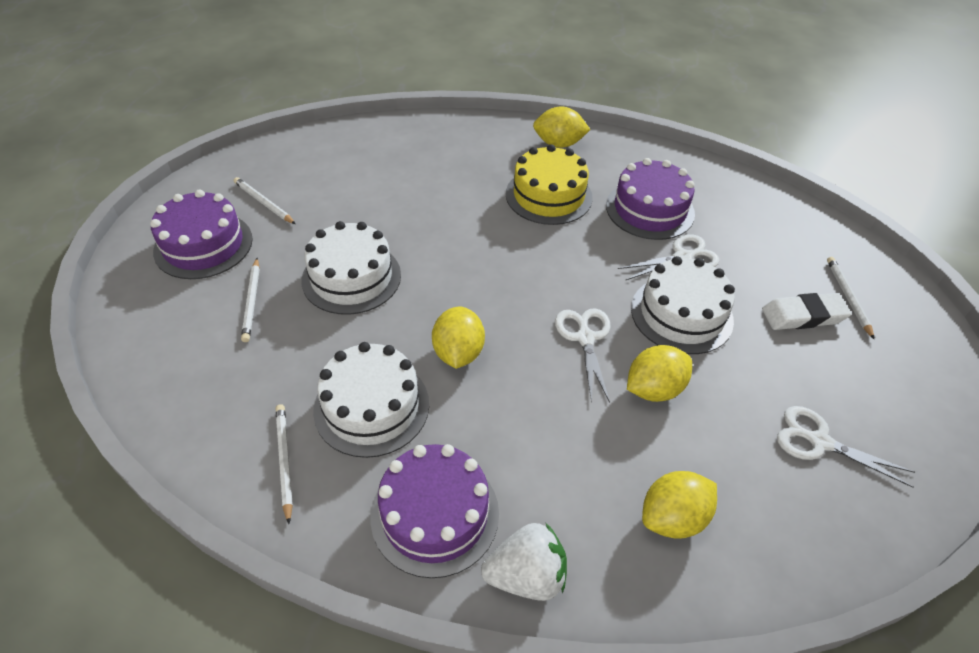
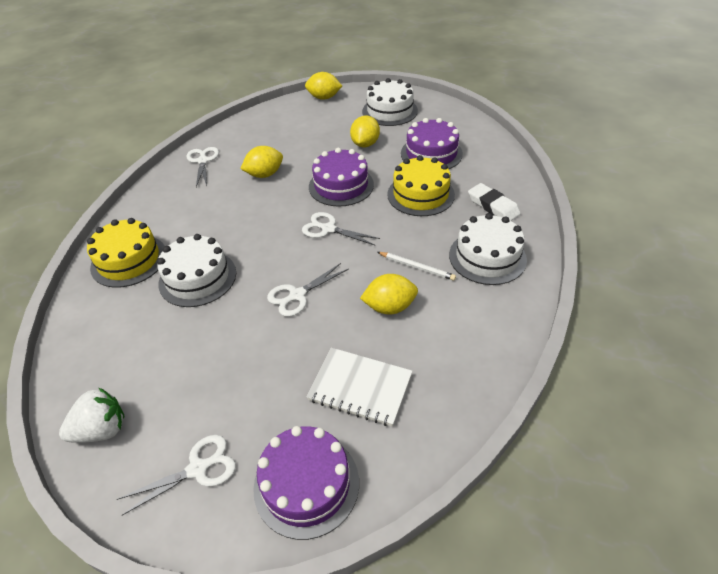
white notebook: 0 -> 1
white pencil: 4 -> 1
white scissors: 3 -> 4
yellow cake: 1 -> 2

